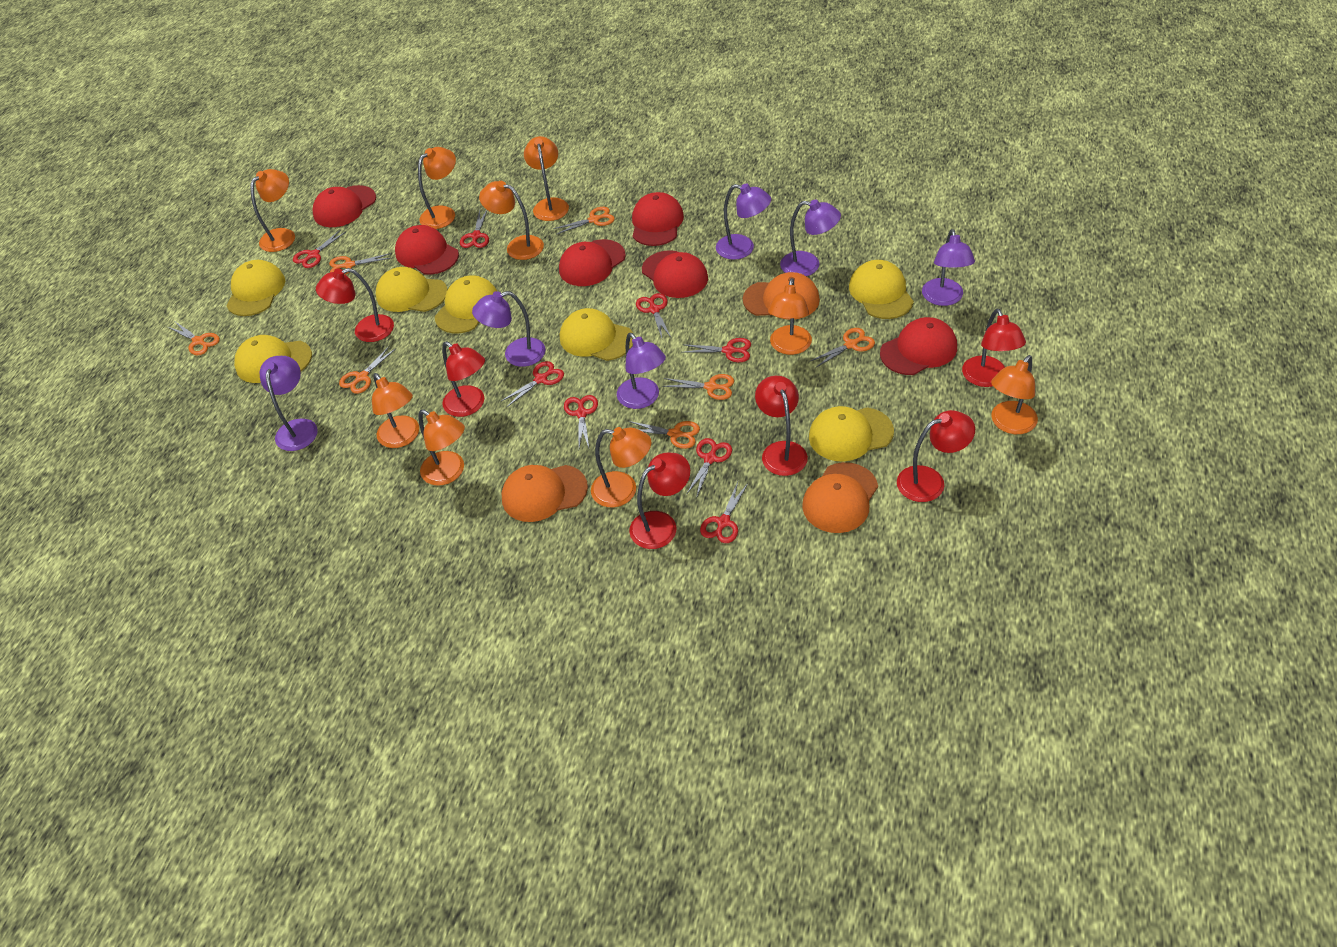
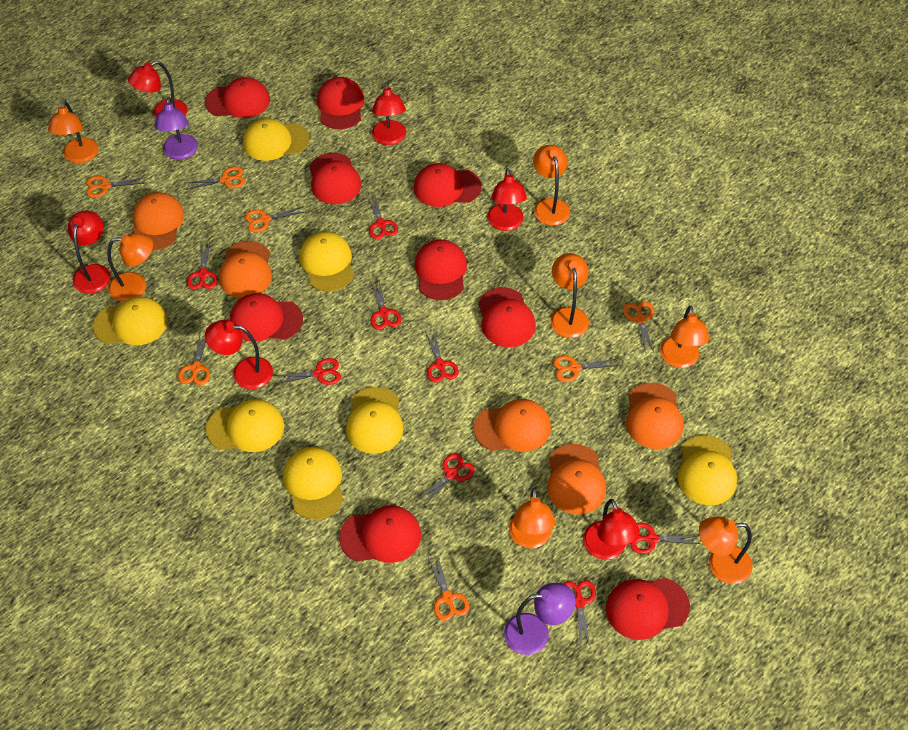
orange cap: 3 -> 5
orange lamp: 9 -> 7
purple lamp: 6 -> 2
red cap: 6 -> 9

